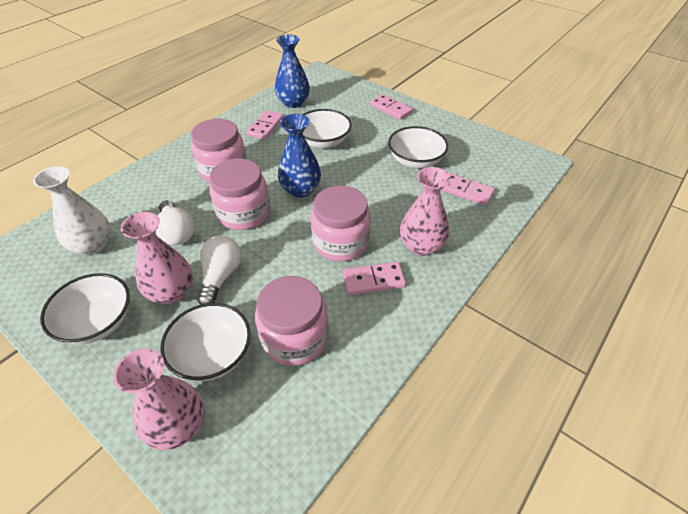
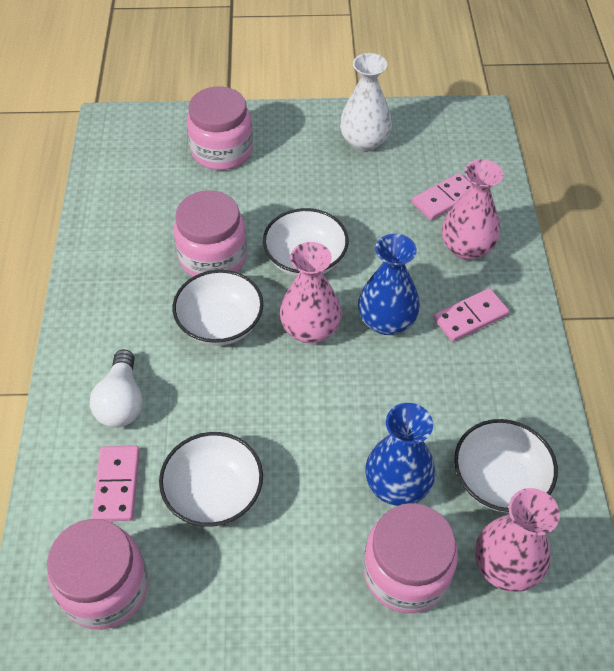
pink domino: 4 -> 3
white light bulb: 2 -> 1

